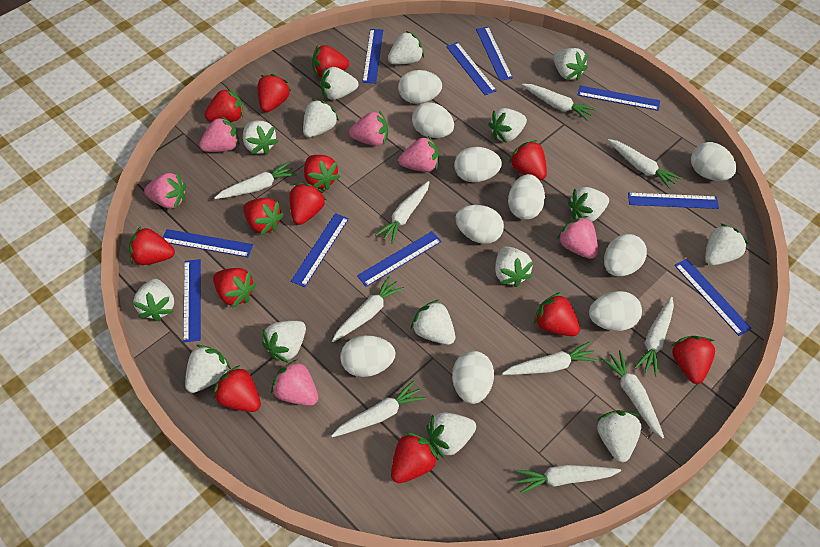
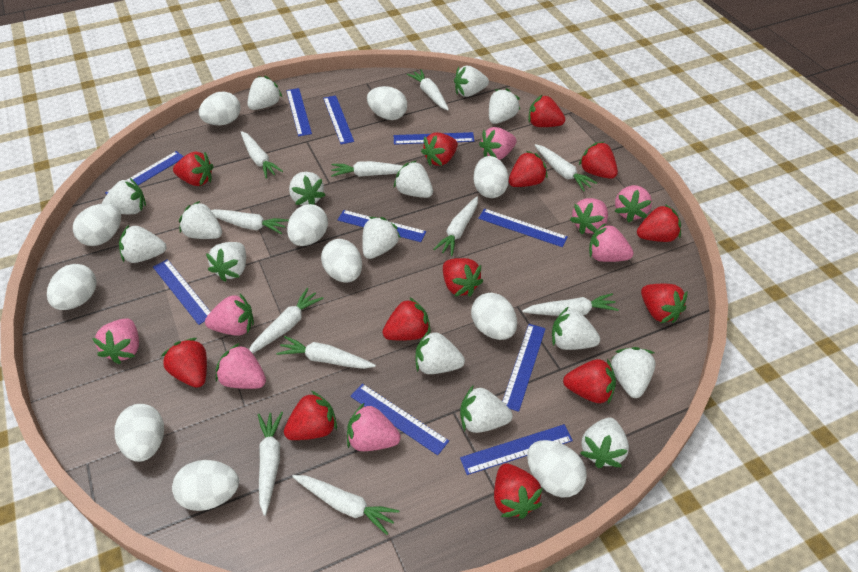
pink strawberry: 6 -> 8
white carrot: 10 -> 11
white egg: 10 -> 11

